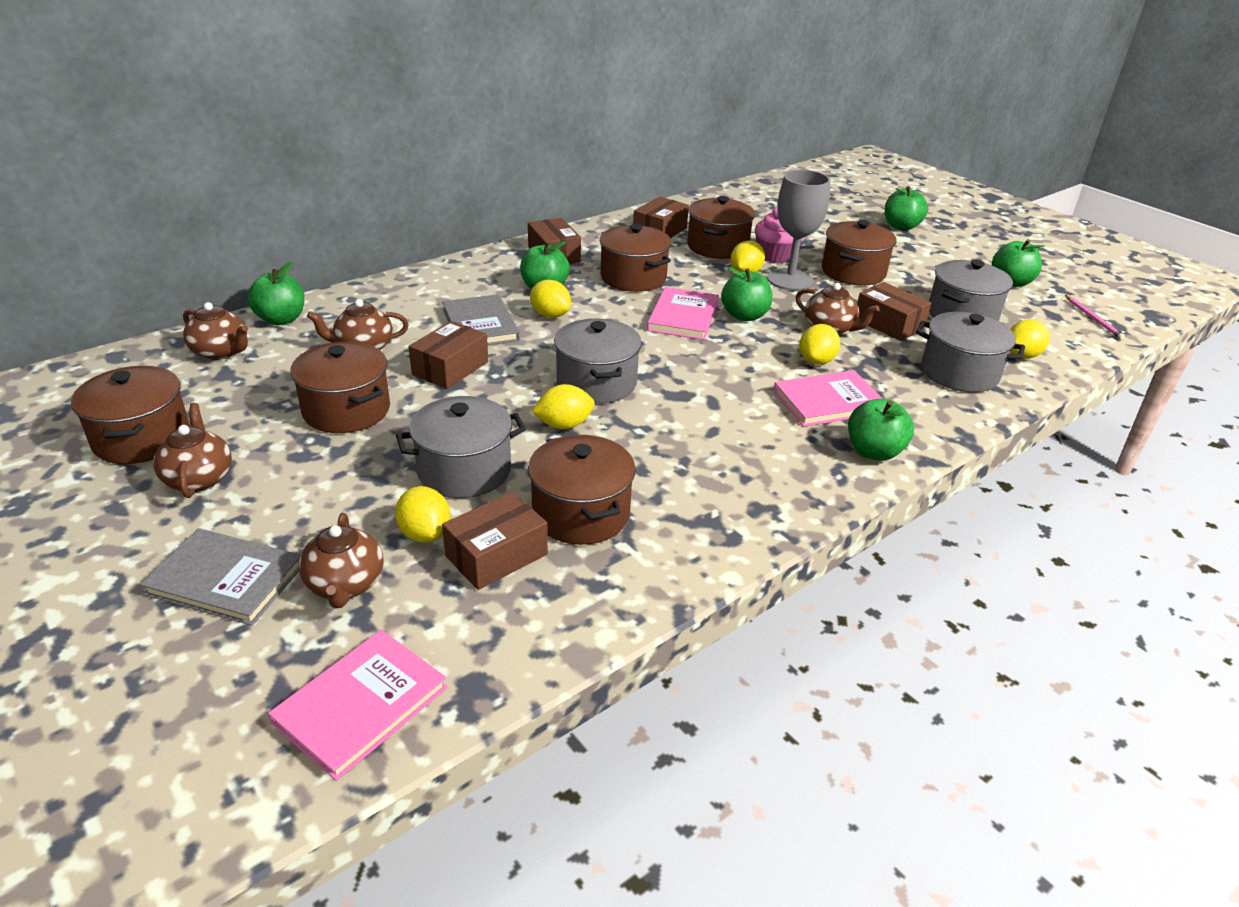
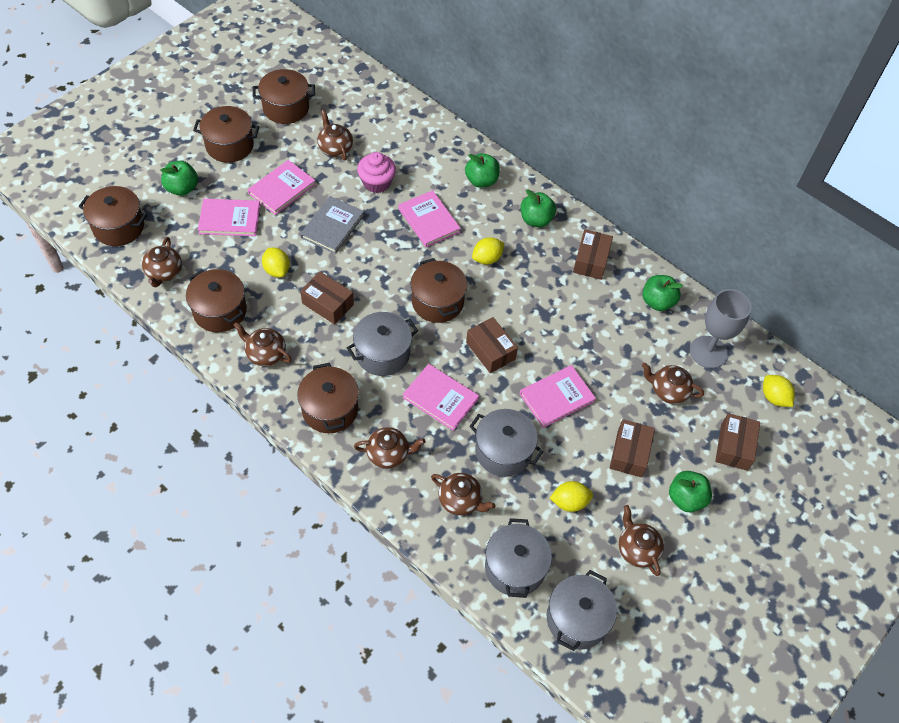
brown teapot: 5 -> 7
green apple: 6 -> 5
grey book: 2 -> 1
pink book: 3 -> 5
pink pencil: 1 -> 0
yellow lemon: 6 -> 4

